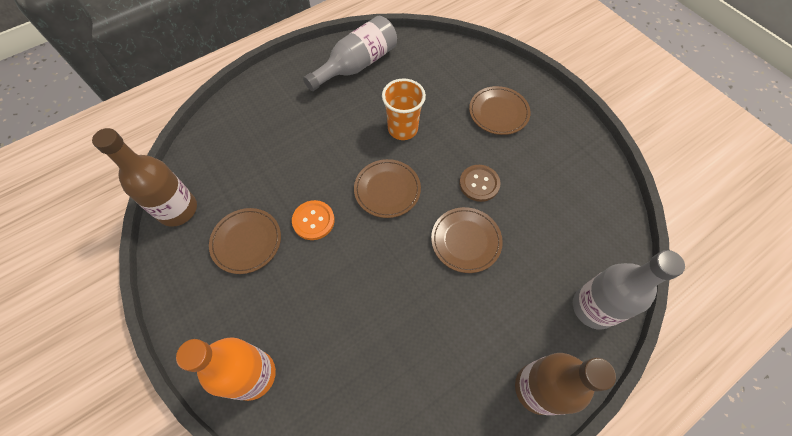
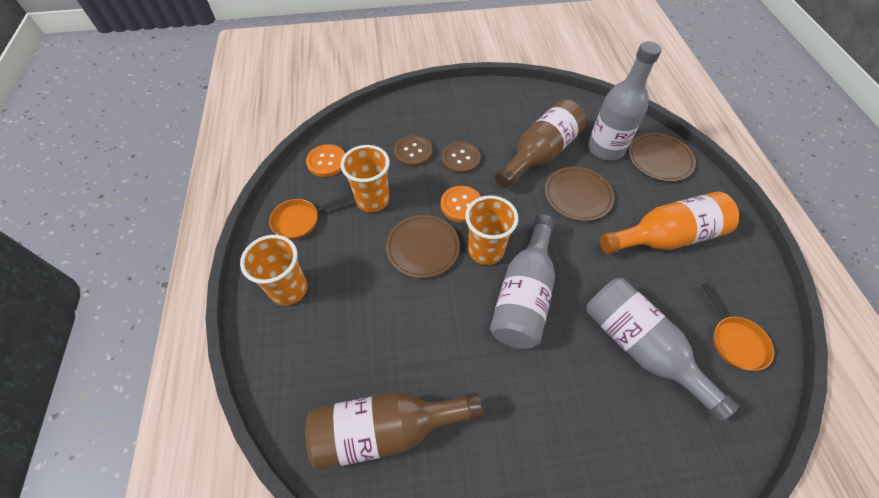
brown button: 1 -> 2
brown plate: 4 -> 3
grey bottle: 2 -> 3
orange button: 1 -> 2
orange cup: 1 -> 3
orange pan: 0 -> 2

